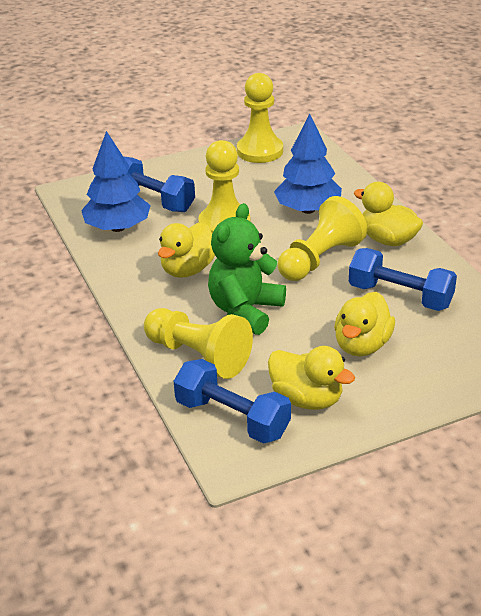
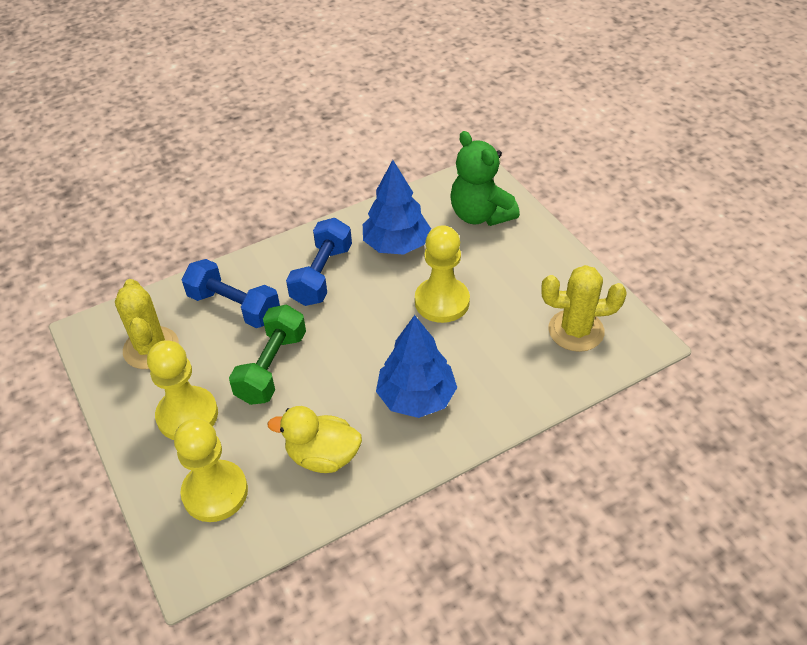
blue dumbbell: 3 -> 2
green dumbbell: 0 -> 1
yellow cactus: 0 -> 2
yellow duck: 4 -> 1
yellow pawn: 4 -> 3

